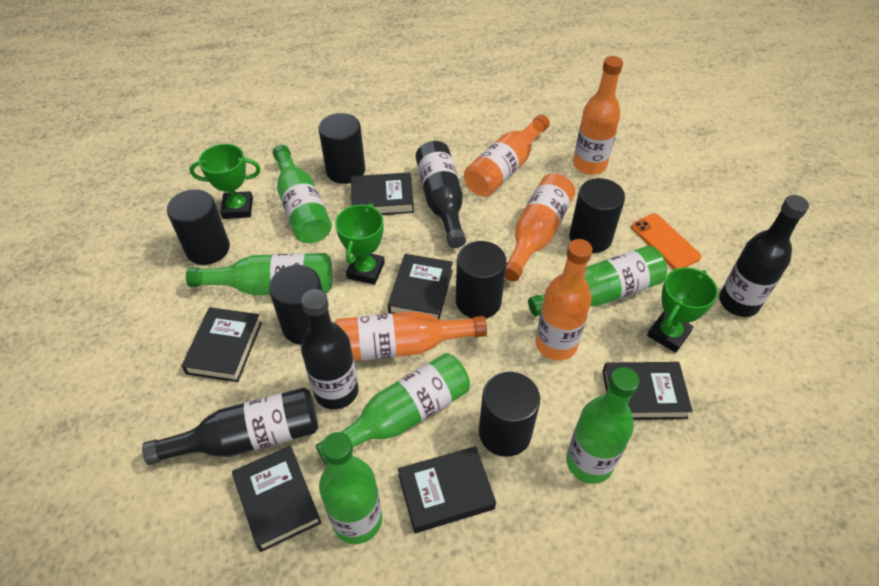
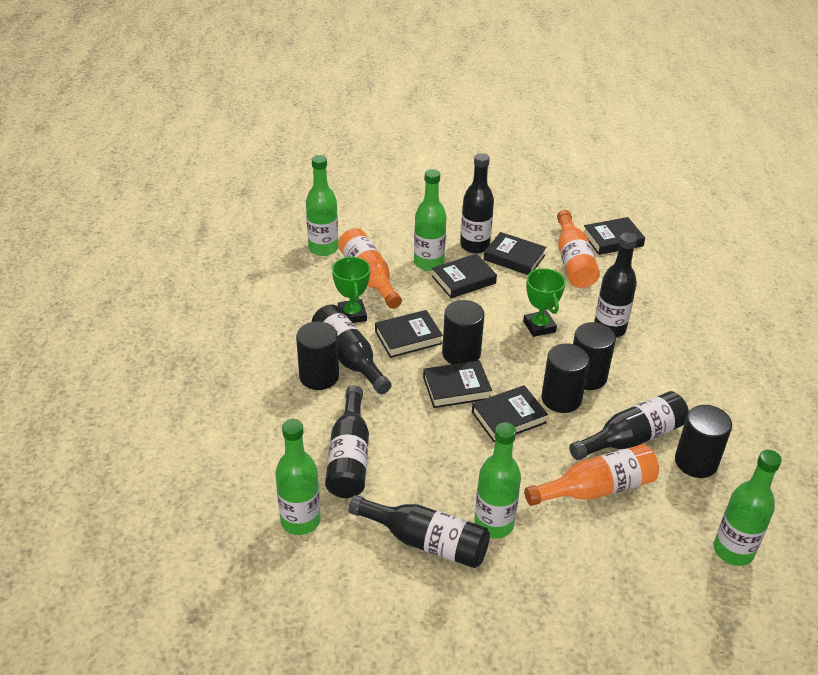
black bottle: 4 -> 6
black cylinder: 6 -> 5
green bottle: 6 -> 5
green trophy: 3 -> 2
orange bottle: 5 -> 3
orange phone: 1 -> 0

